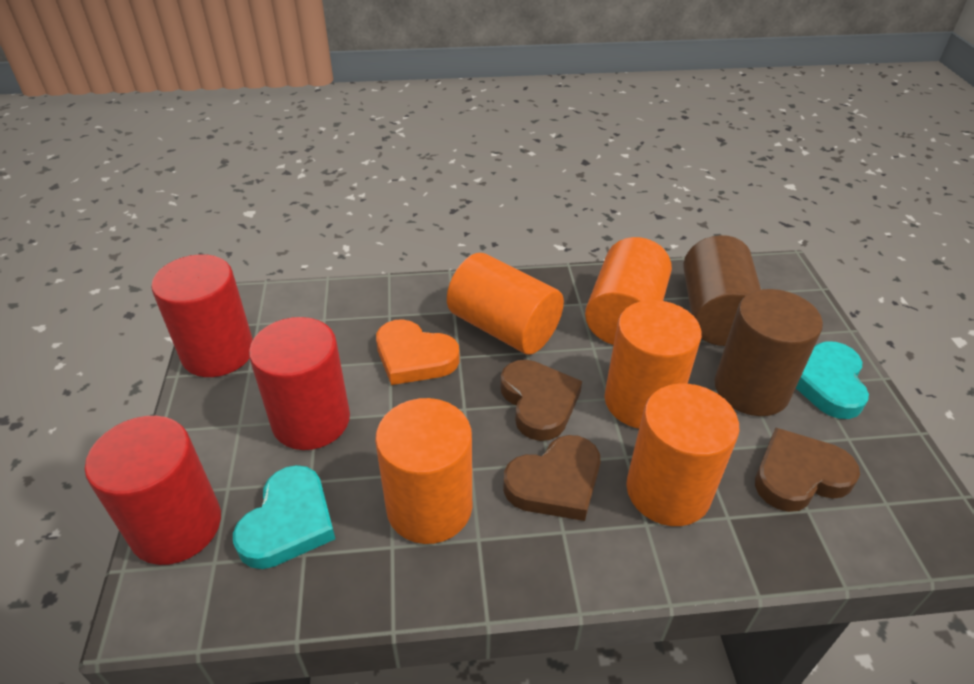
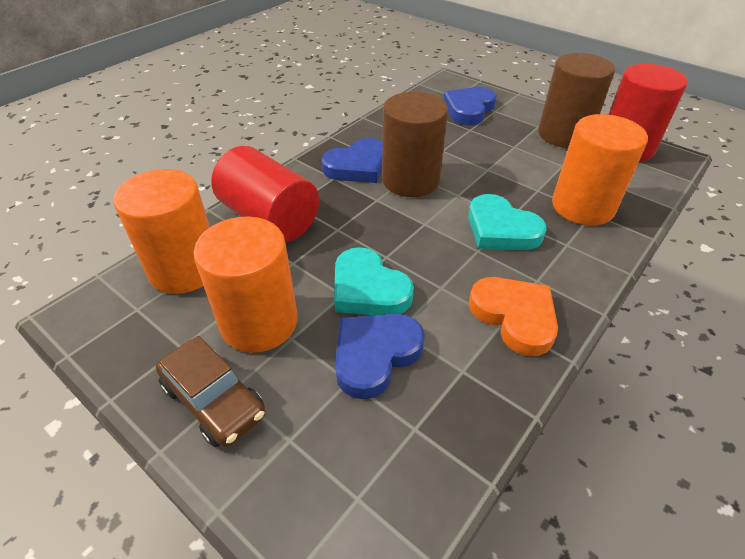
blue heart: 0 -> 3
brown car: 0 -> 1
brown heart: 3 -> 0
orange cylinder: 5 -> 3
red cylinder: 3 -> 2

